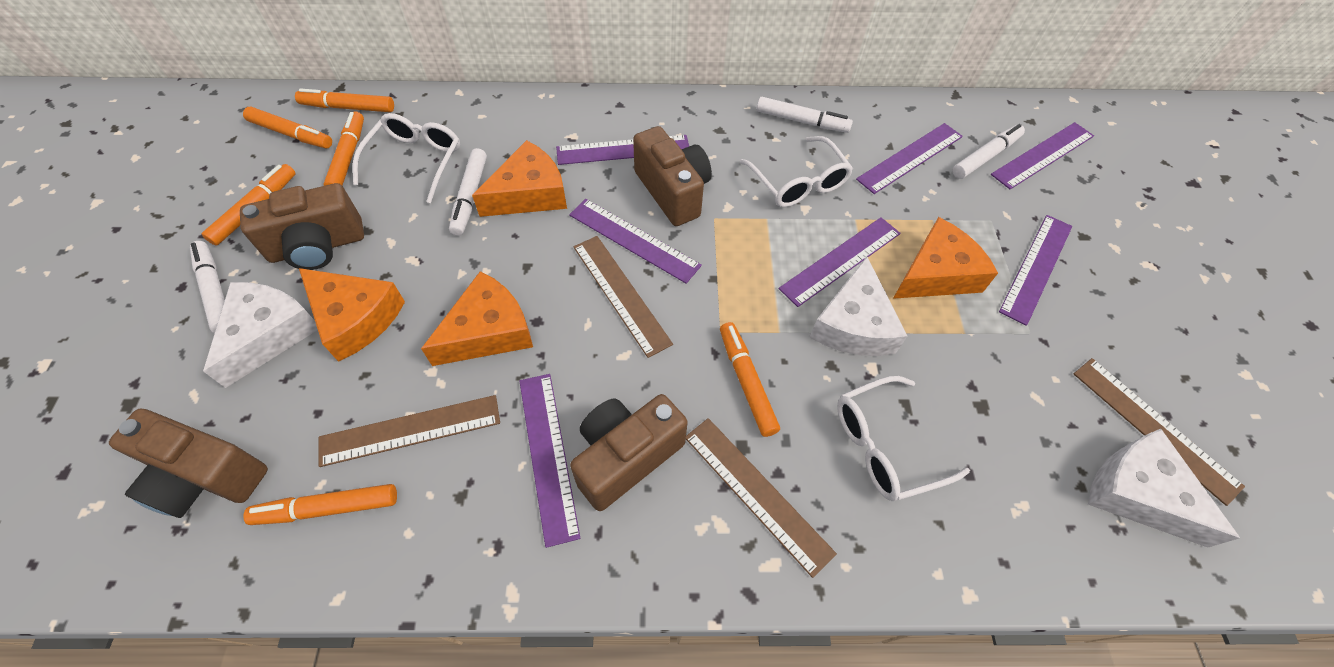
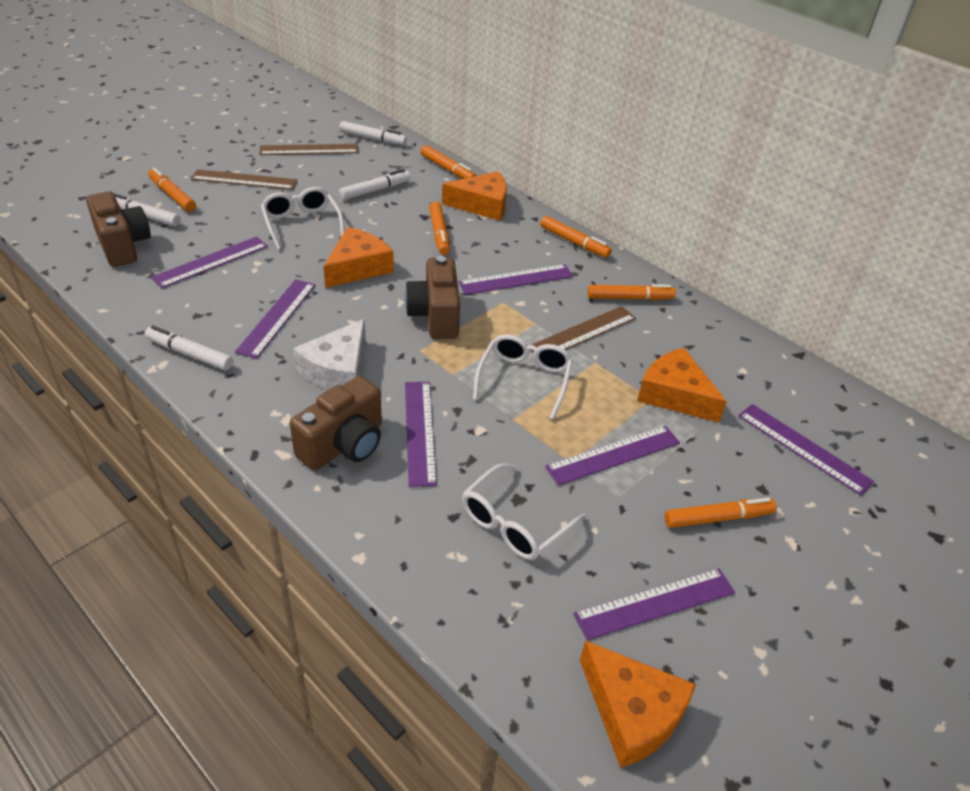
brown camera: 4 -> 3
brown ruler: 4 -> 3
white cheese: 3 -> 1

